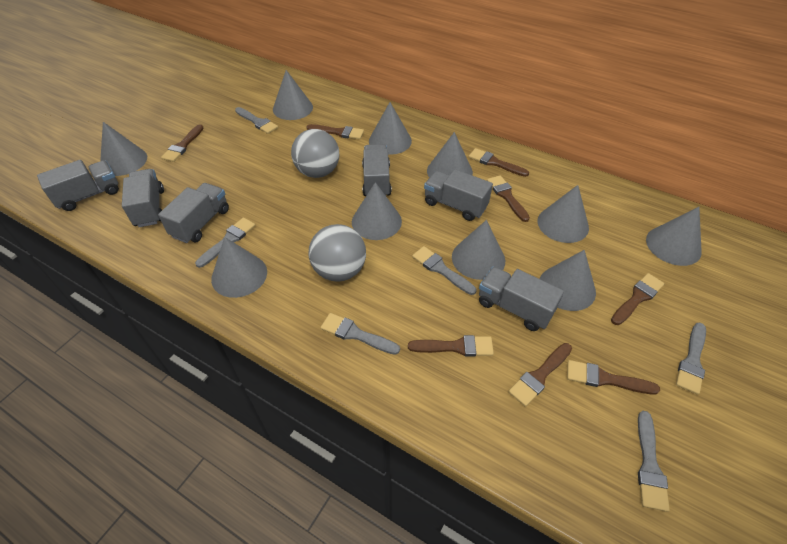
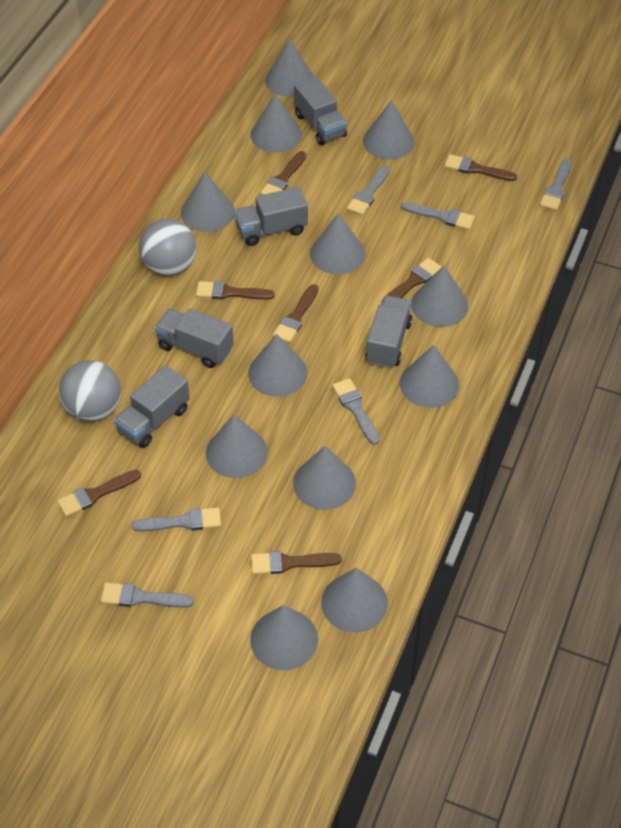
brown brush: 8 -> 7
grey cone: 10 -> 12
grey truck: 6 -> 5

